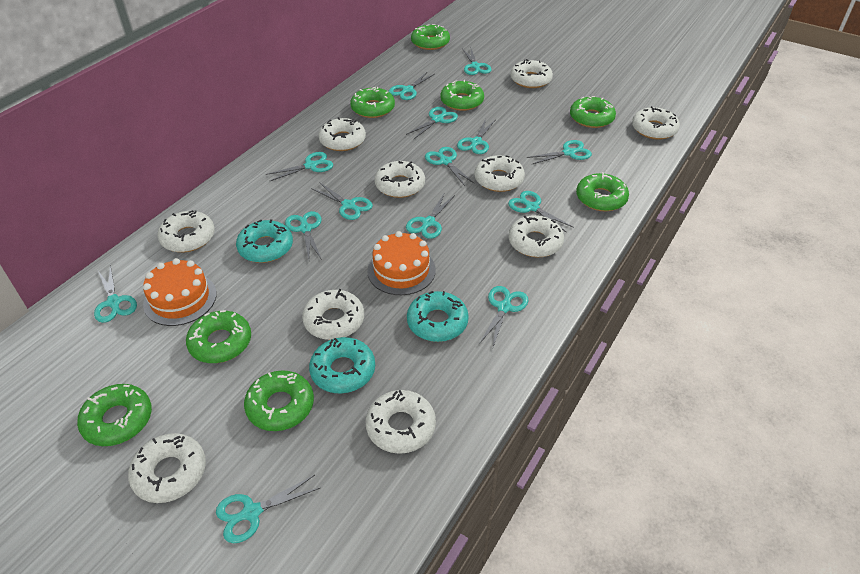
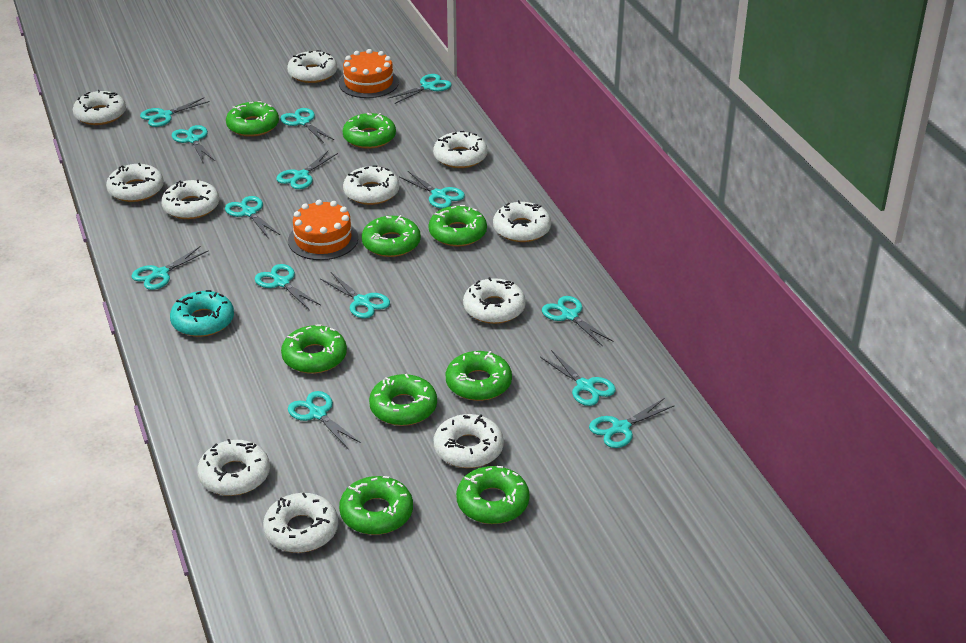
green donut: 8 -> 9
turquoise donut: 3 -> 1
white donut: 10 -> 11

